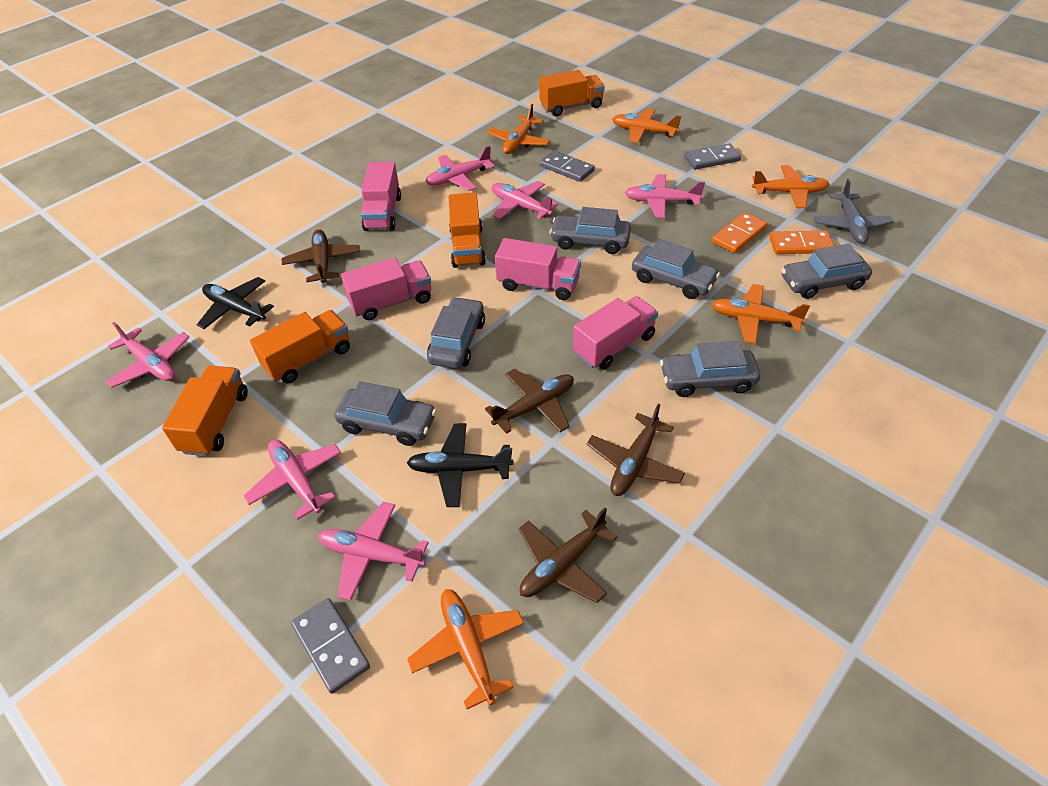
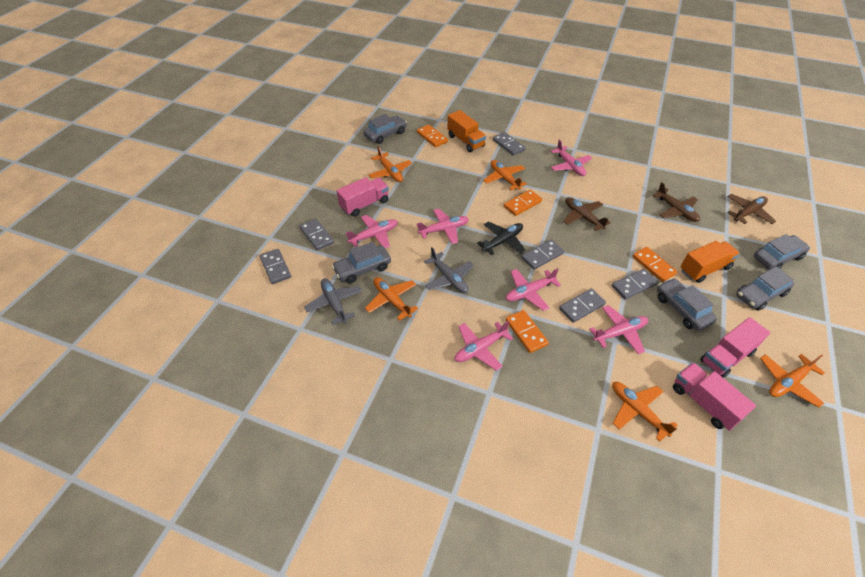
black plane: 2 -> 1
brown plane: 4 -> 3
grey car: 6 -> 5
grey domino: 3 -> 6
grey plane: 1 -> 2
orange domino: 2 -> 4
orange truck: 4 -> 2
pink truck: 4 -> 3

